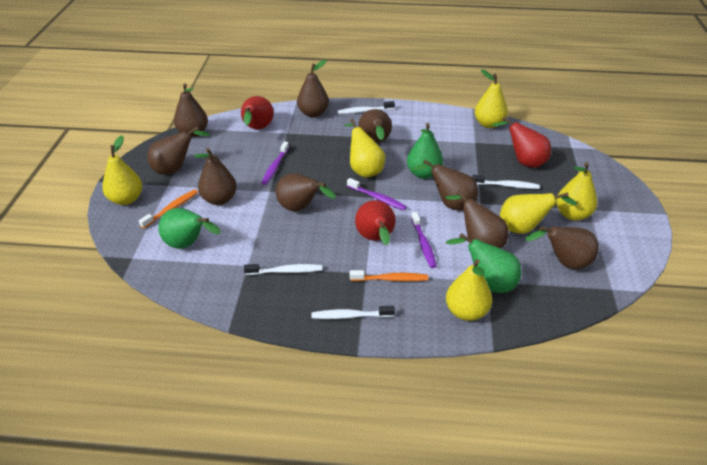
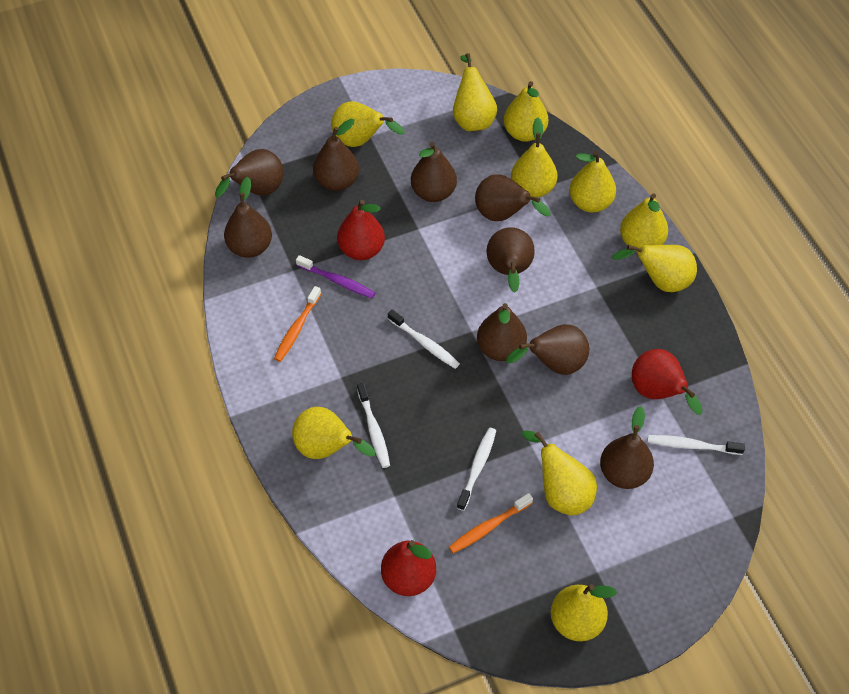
green pear: 3 -> 0
purple toothbrush: 3 -> 1
yellow pear: 6 -> 10

